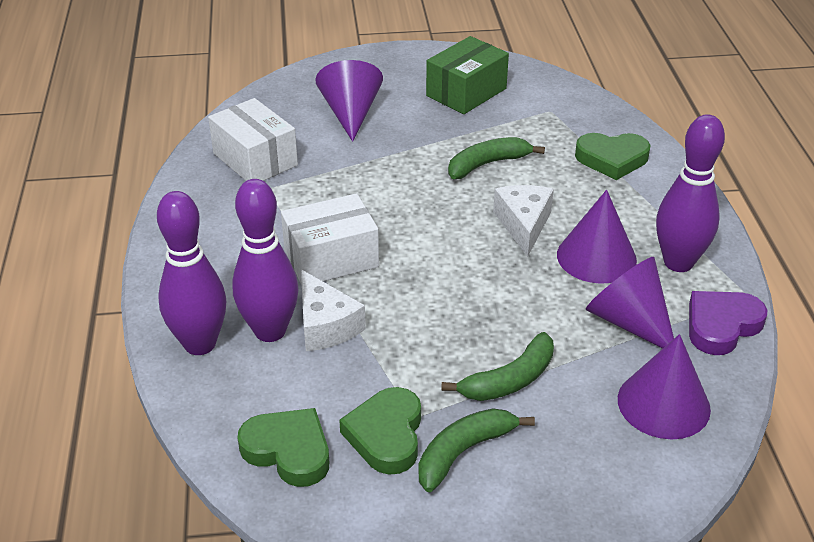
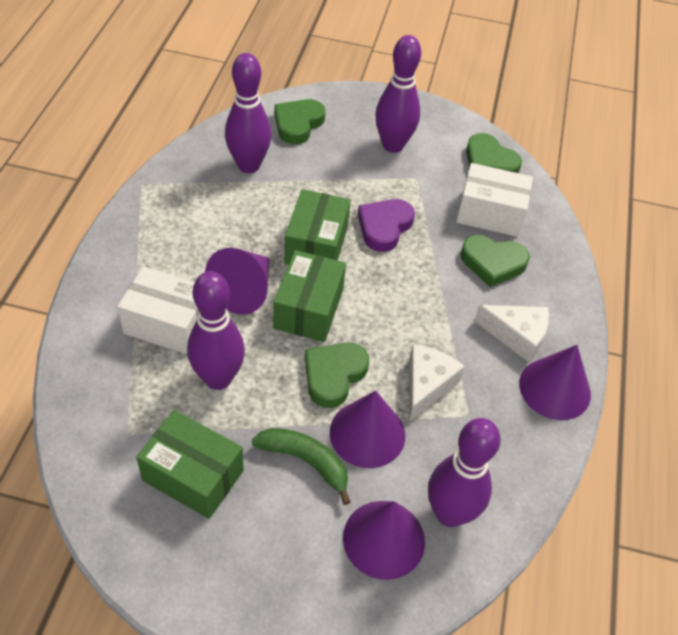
green banana: 3 -> 1
green box: 1 -> 3
green heart: 3 -> 4
purple bowling pin: 3 -> 4

